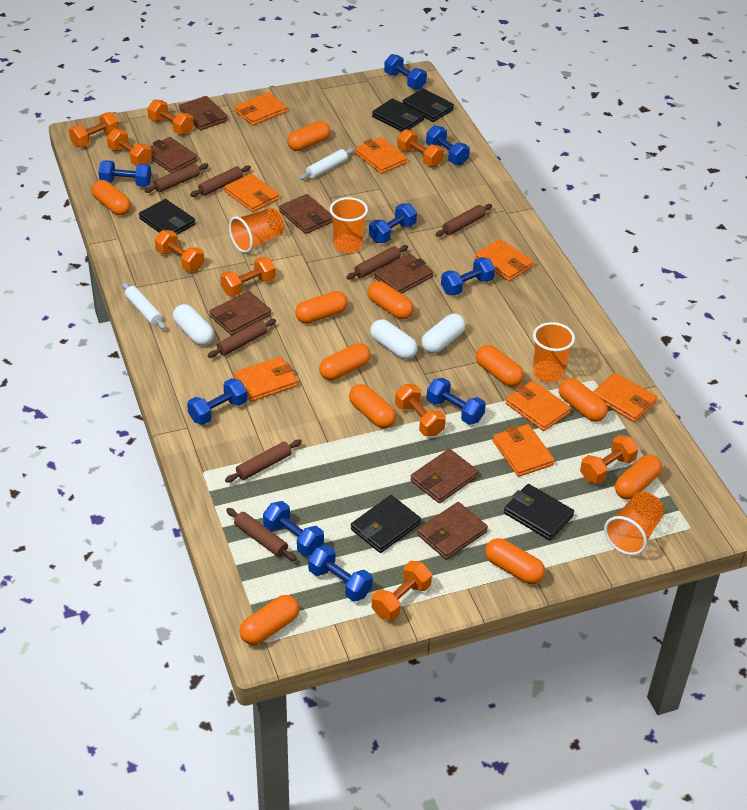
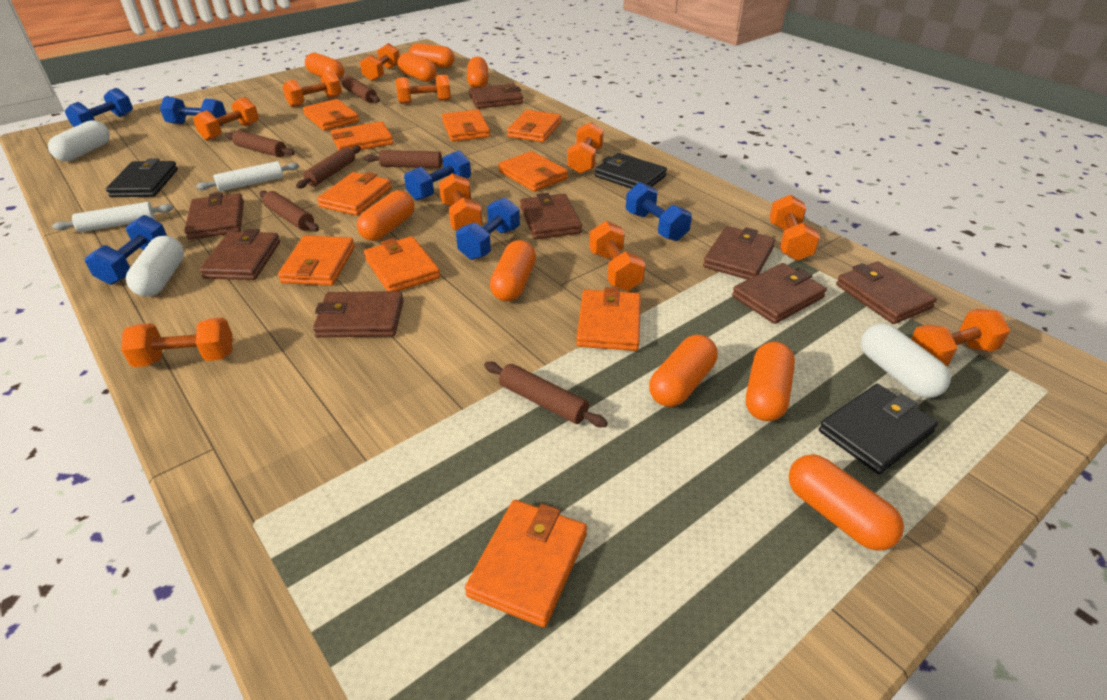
black wallet: 5 -> 3
blue dumbbell: 9 -> 6
brown rolling pin: 7 -> 6
brown wallet: 7 -> 8
orange capsule: 11 -> 9
orange cup: 4 -> 0
orange dumbbell: 9 -> 10
orange wallet: 8 -> 10

